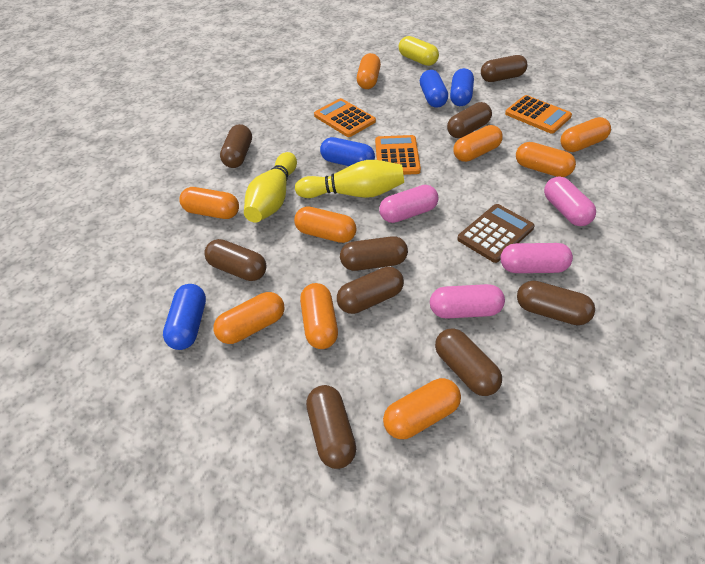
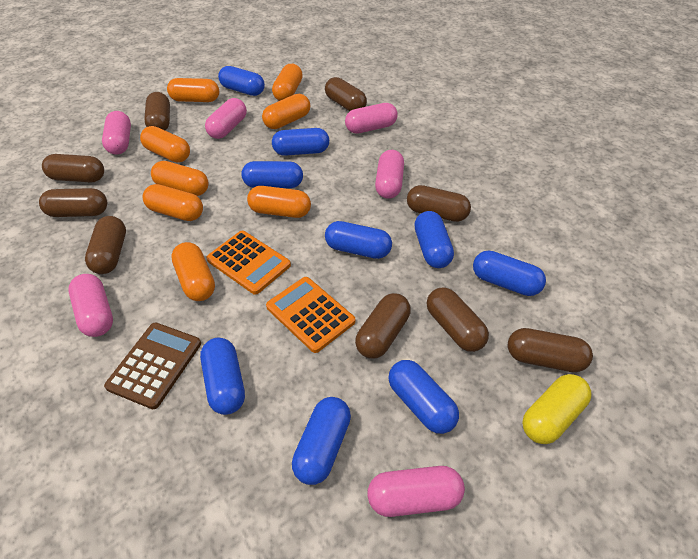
blue capsule: 4 -> 9
orange calculator: 3 -> 2
orange capsule: 9 -> 8
pink capsule: 4 -> 6
yellow bowling pin: 2 -> 0

